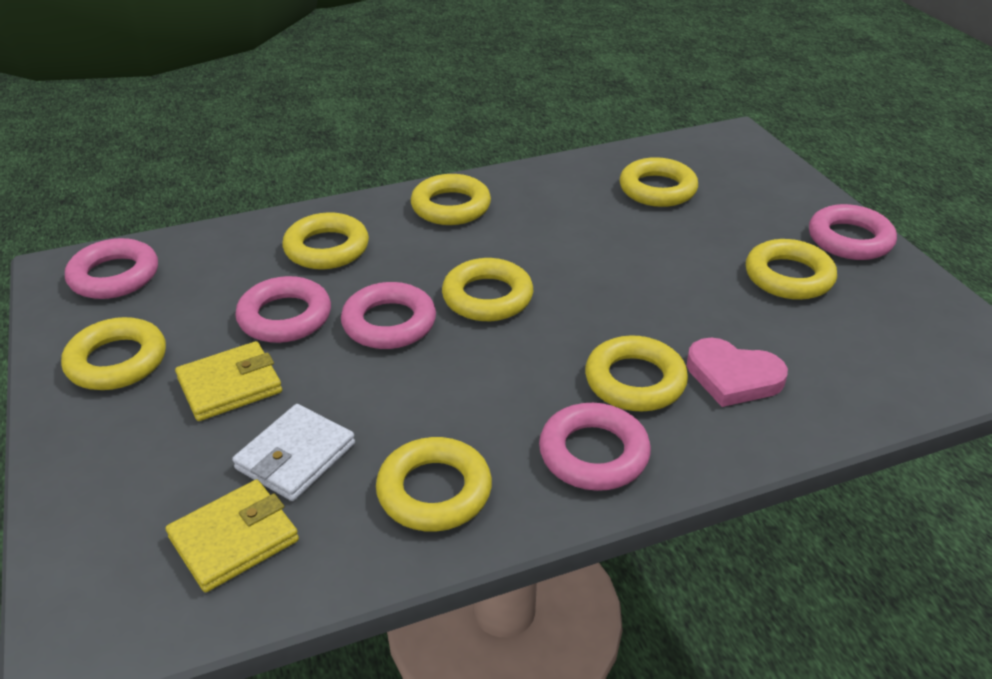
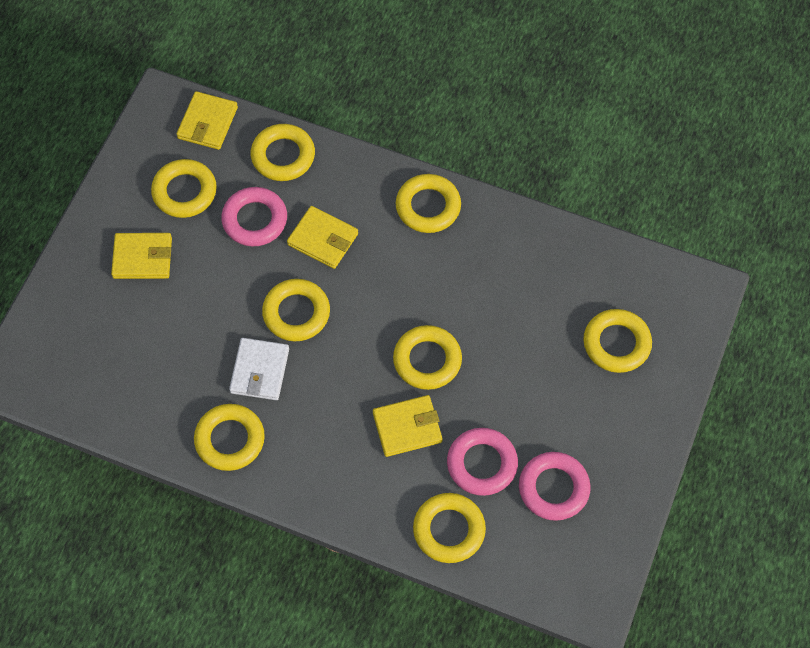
pink heart: 1 -> 0
pink ring: 5 -> 3
yellow wallet: 2 -> 4

